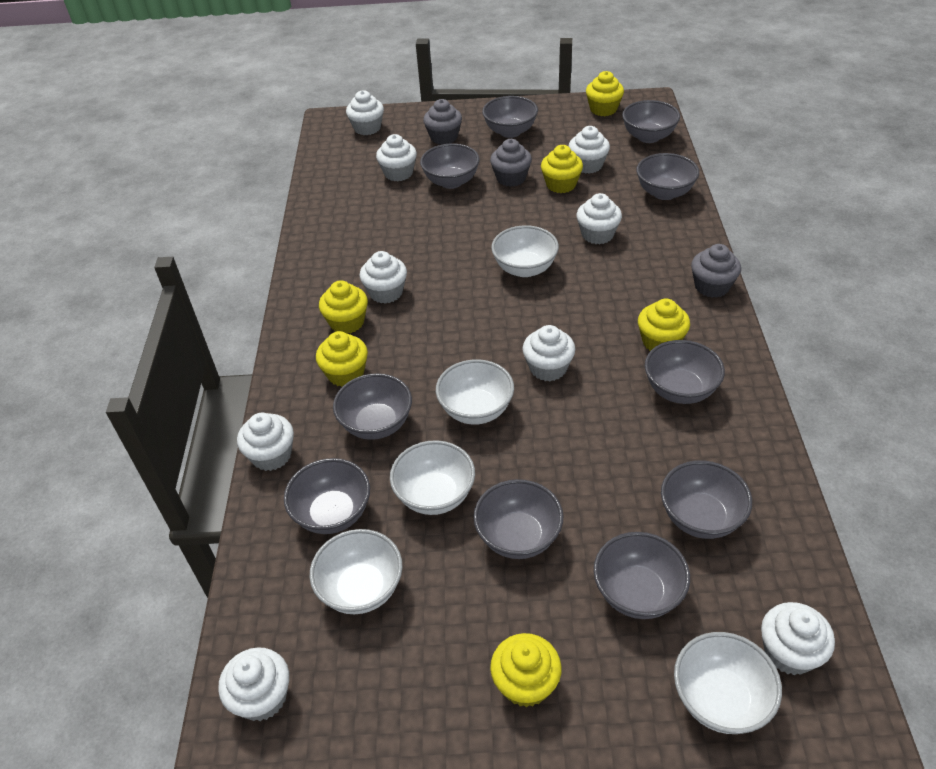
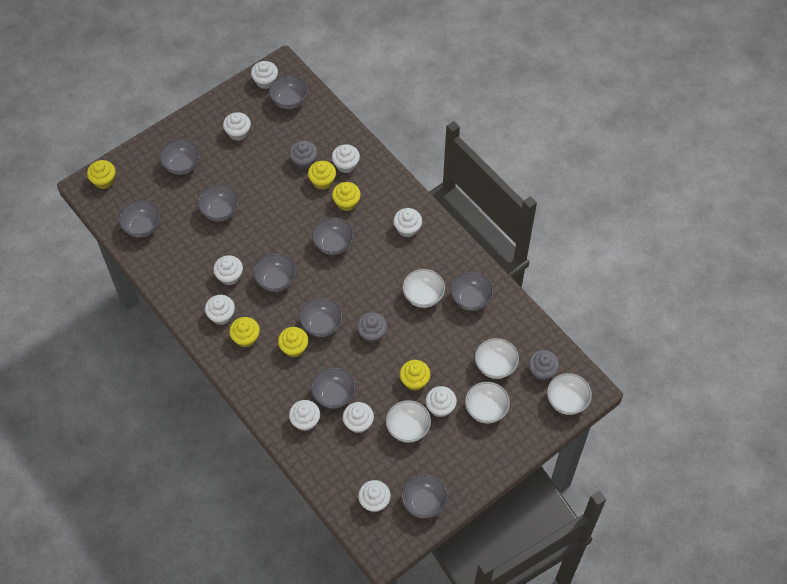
white cupcake: 9 -> 10

